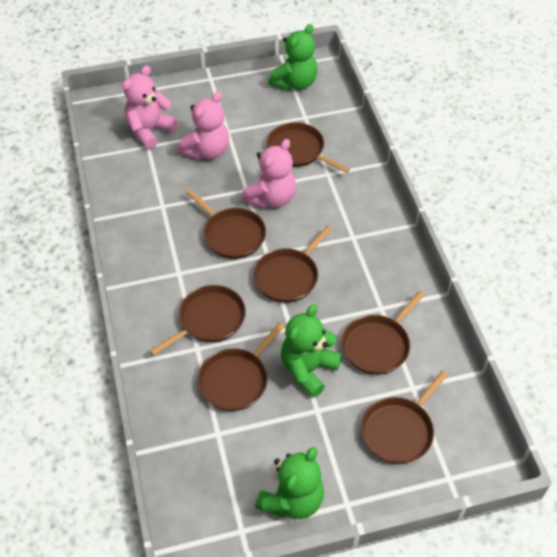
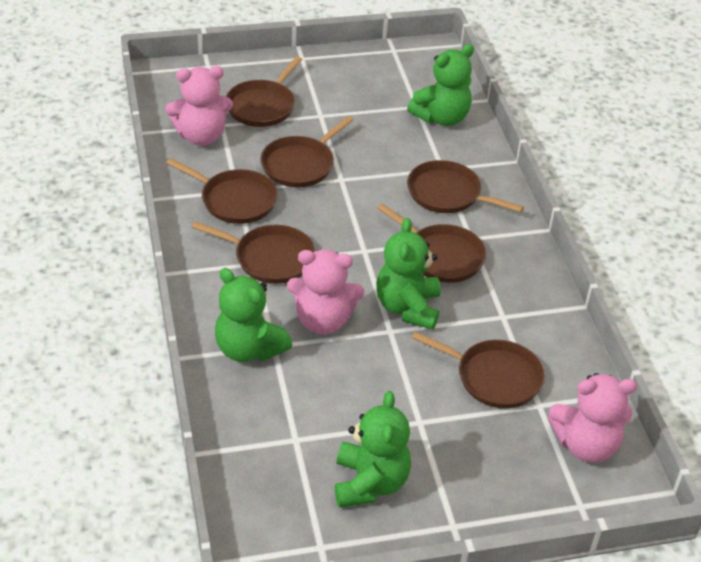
green teddy bear: 3 -> 4

